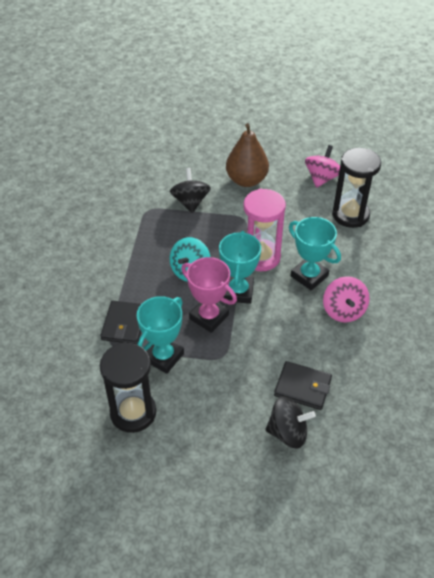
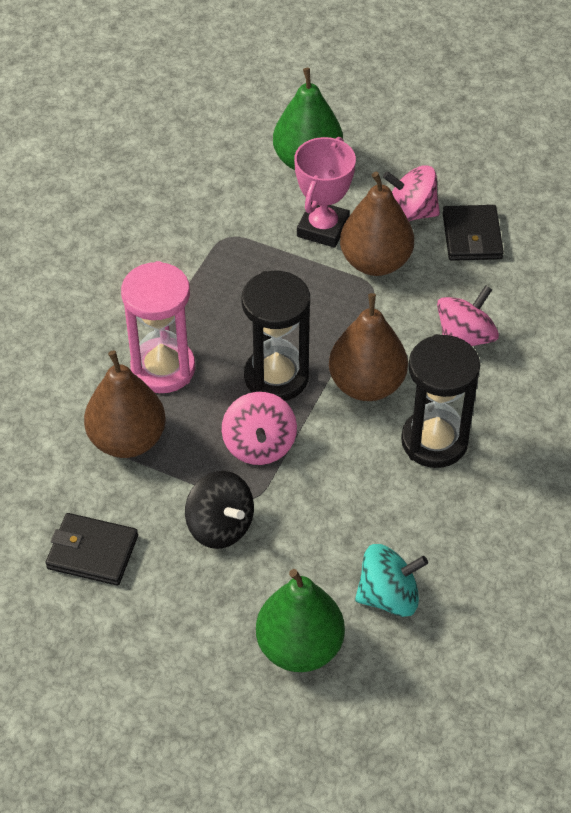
black spinning top: 2 -> 1
brown pear: 1 -> 3
green pear: 0 -> 2
pink spinning top: 2 -> 3
turquoise trophy: 3 -> 0

